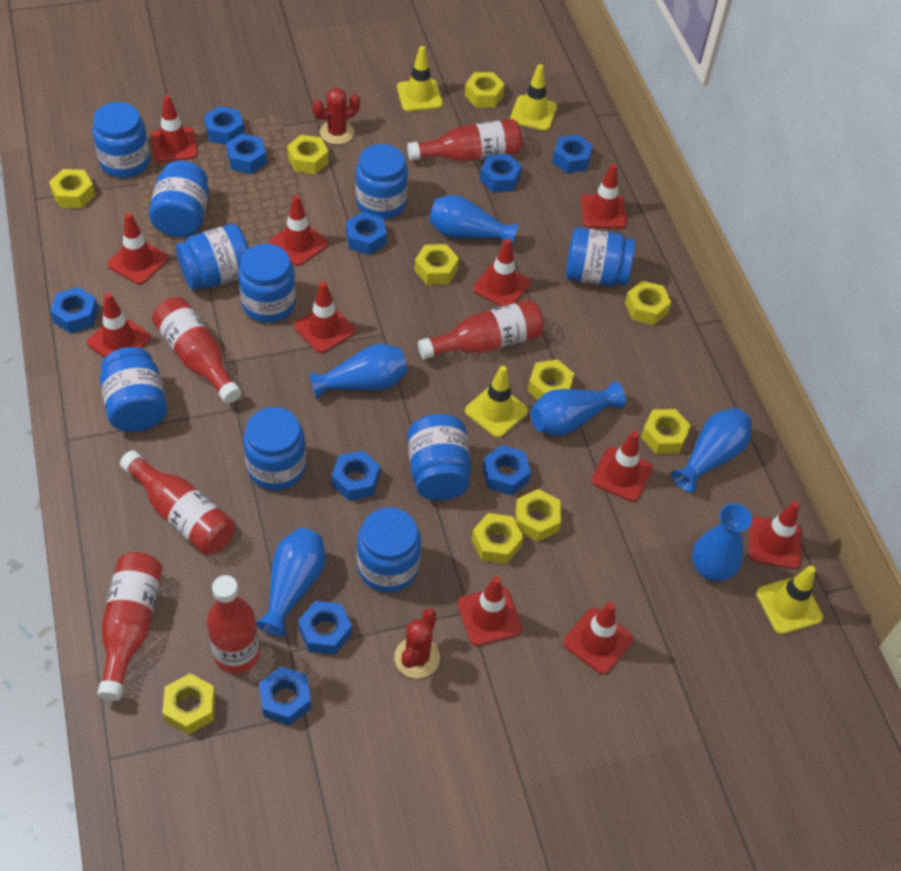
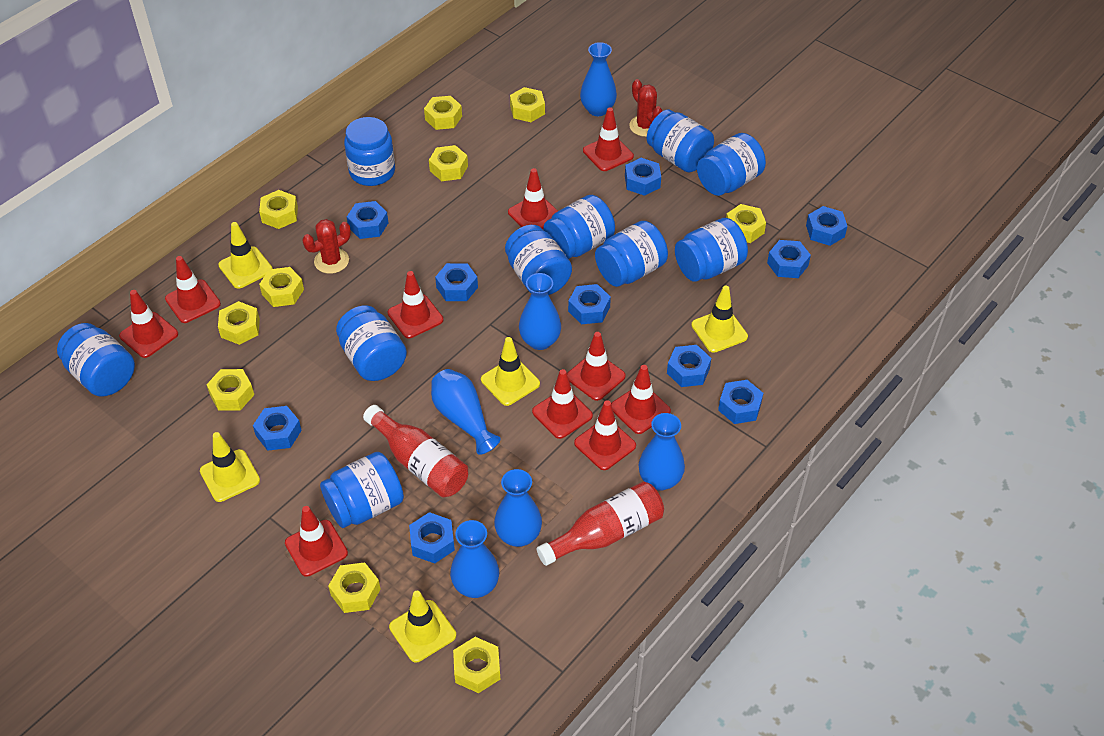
red bottle: 6 -> 2
red traffic cone: 11 -> 10
yellow traffic cone: 4 -> 5

